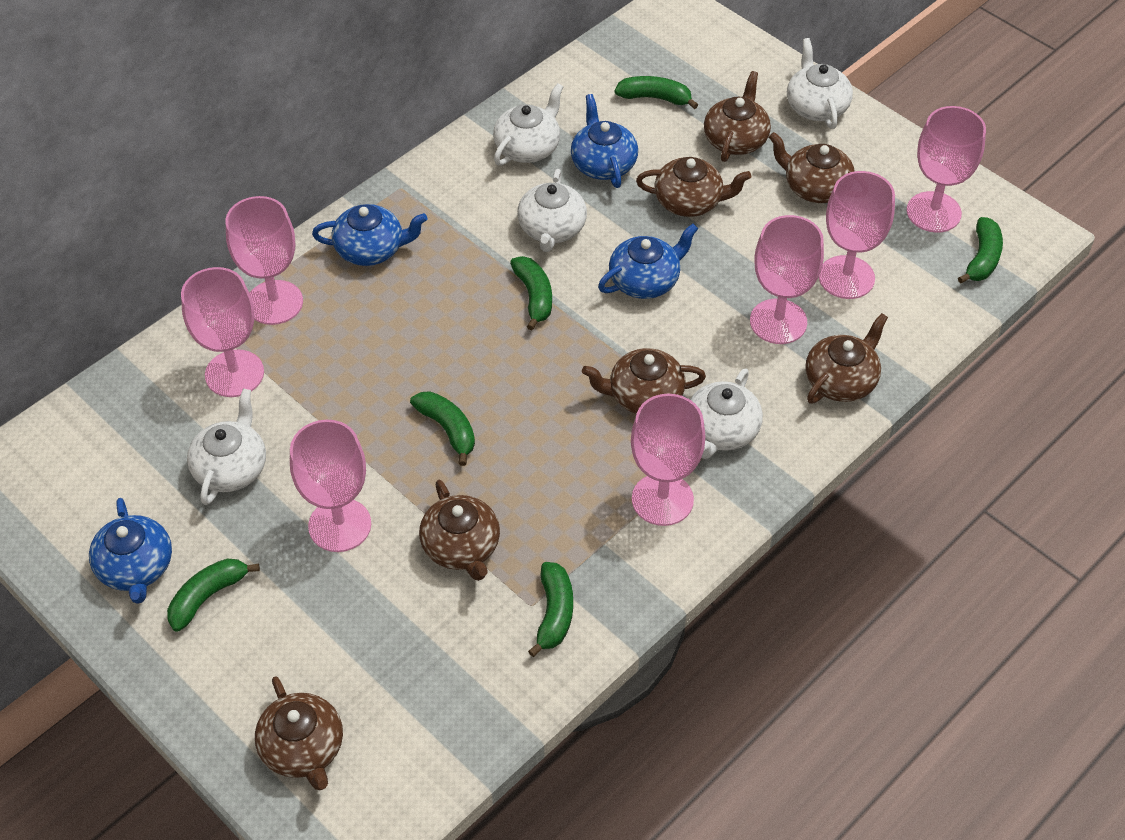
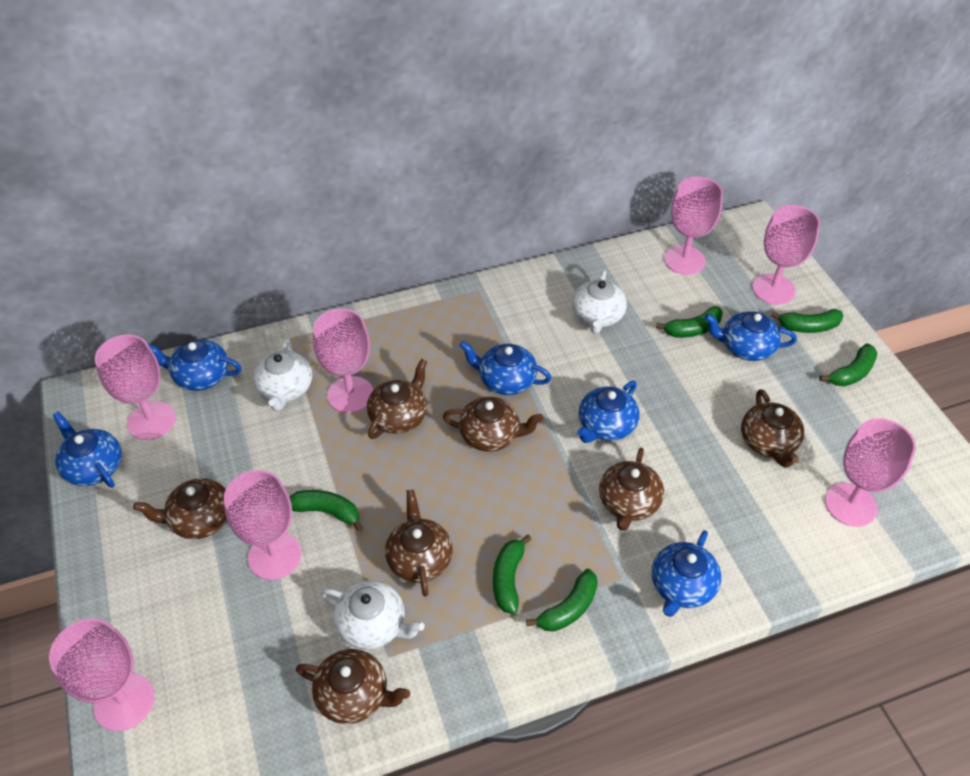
blue teapot: 4 -> 6
white teapot: 5 -> 3

